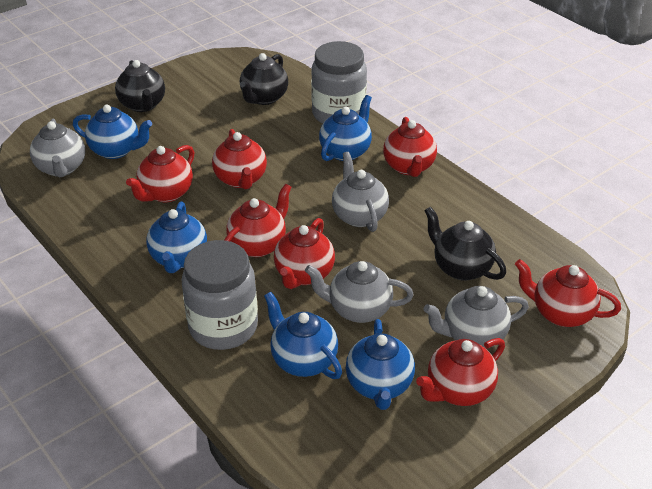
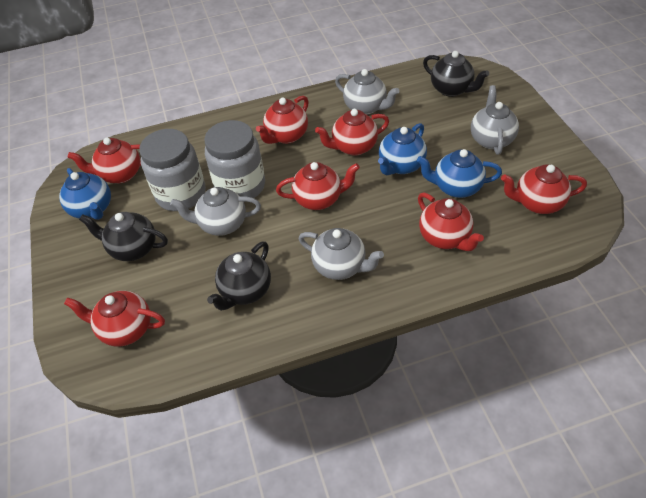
blue teapot: 5 -> 3

